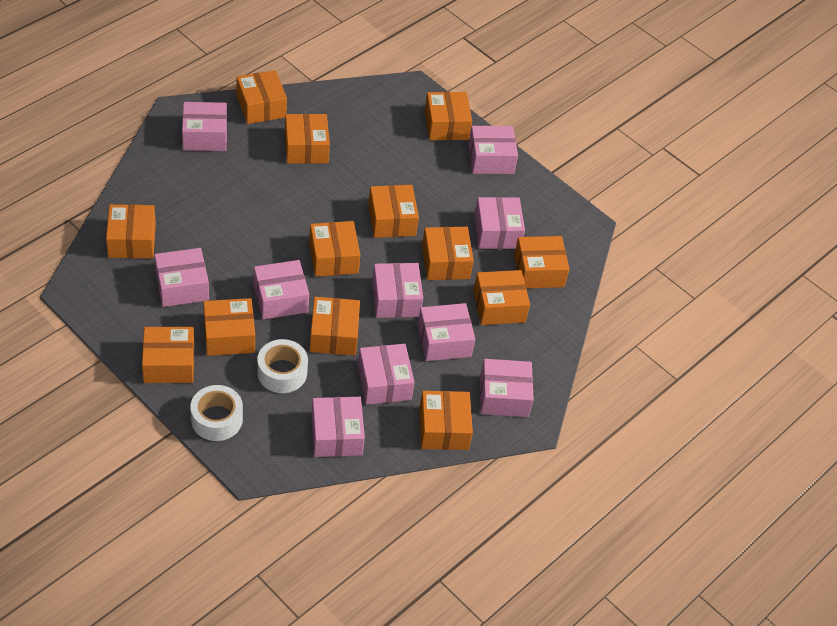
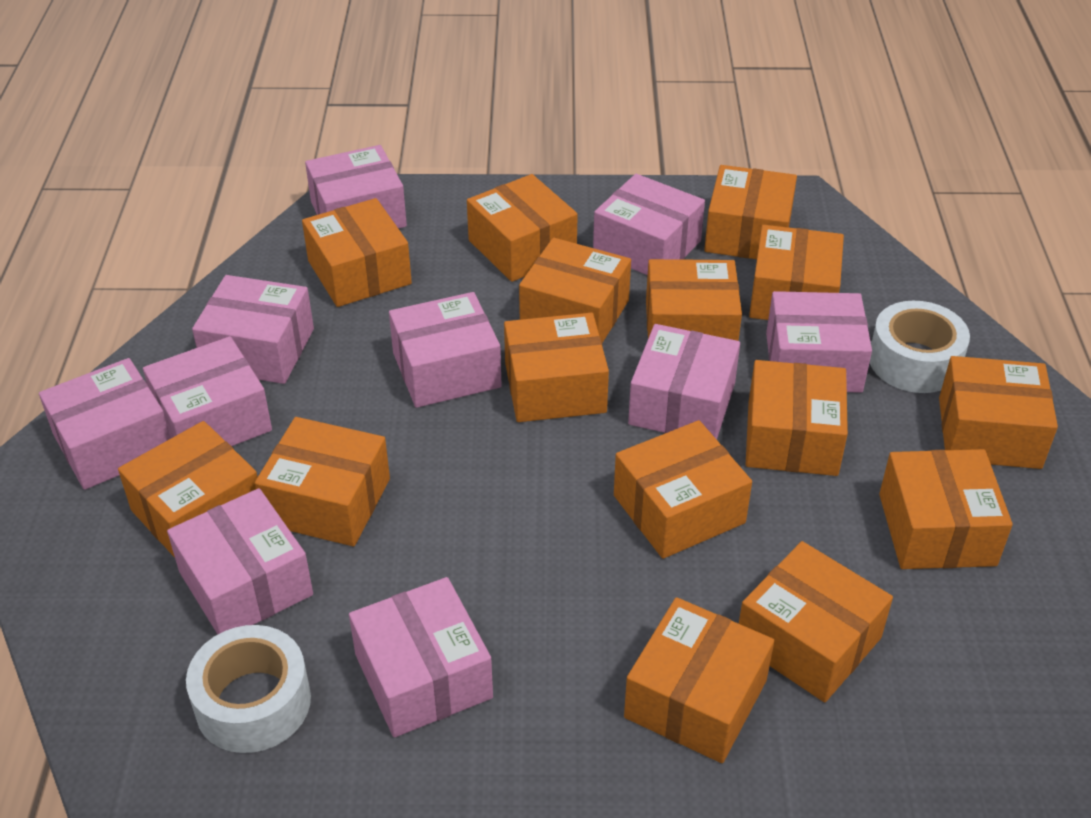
orange box: 13 -> 15

